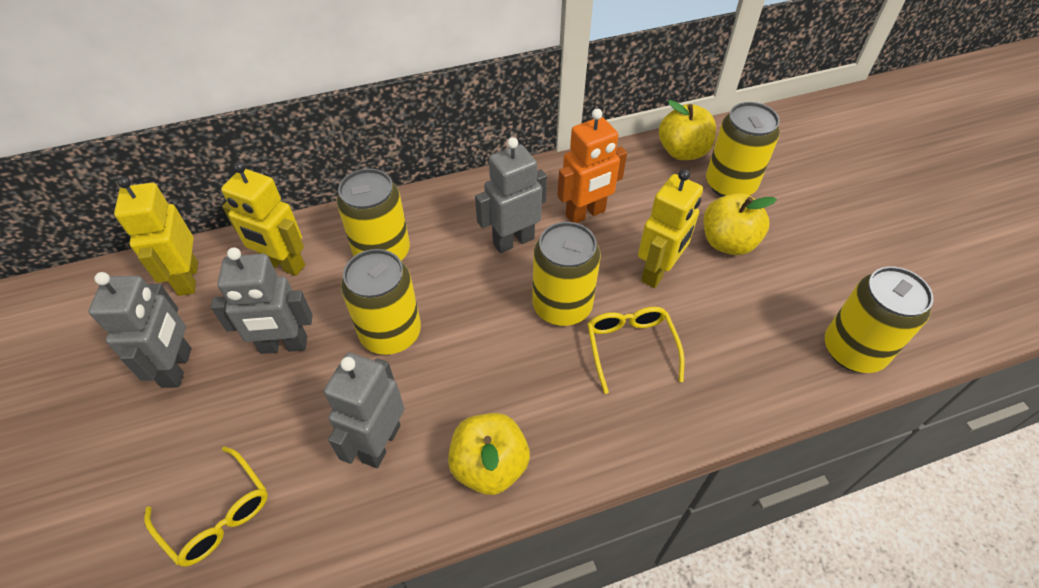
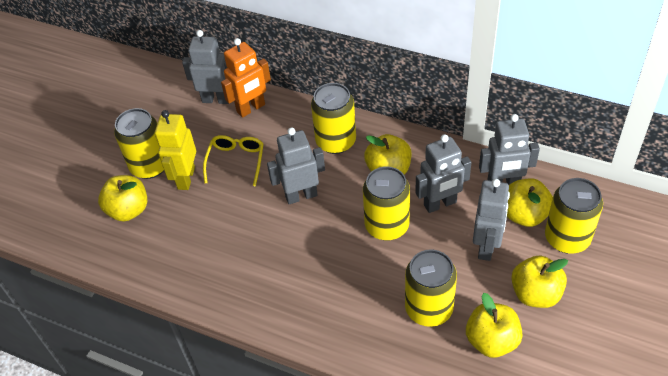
grey robot: 4 -> 5
yellow apple: 3 -> 5
yellow glasses: 2 -> 1
yellow robot: 3 -> 1

